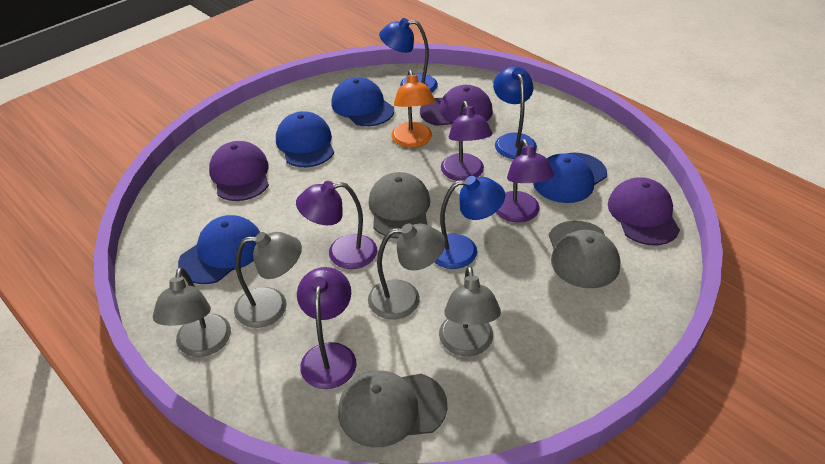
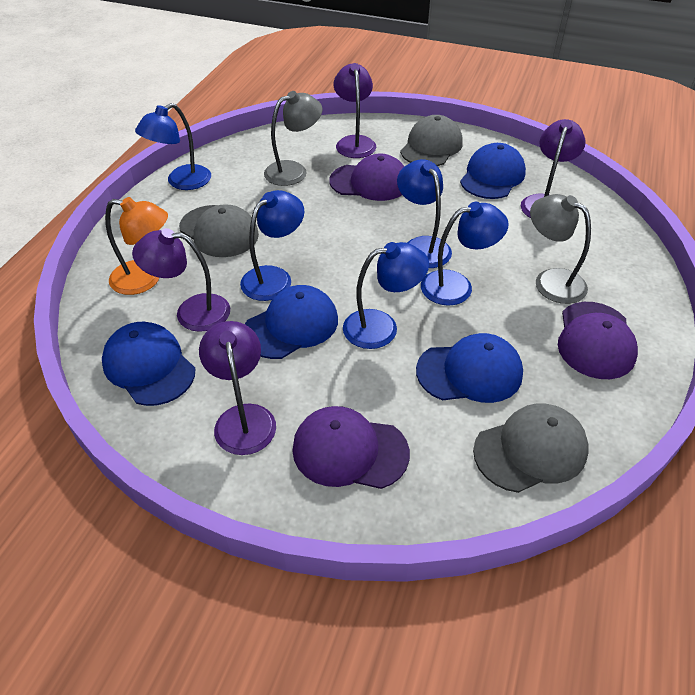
blue lamp: 3 -> 5
grey lamp: 4 -> 2

